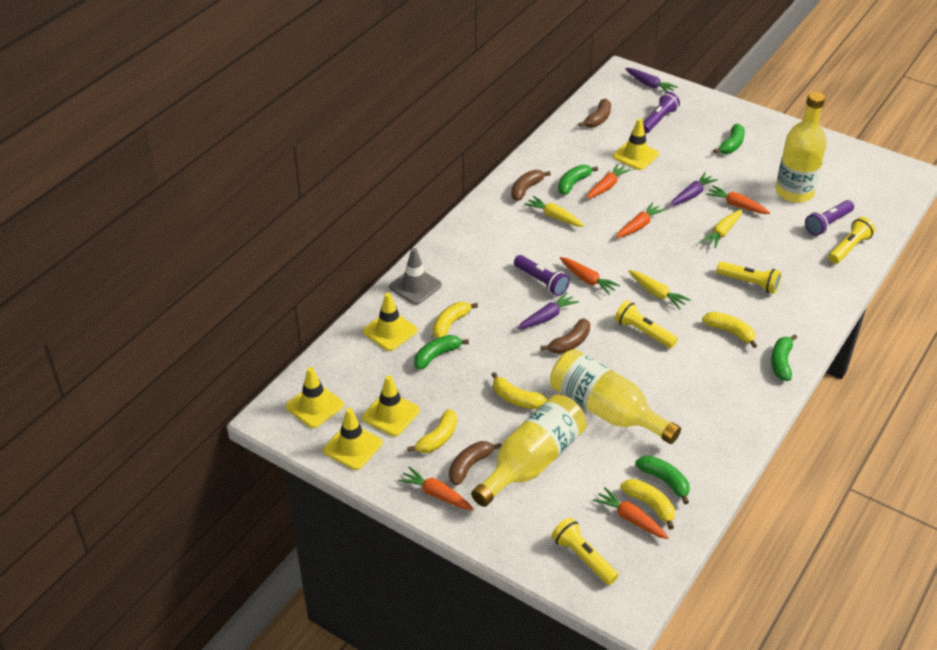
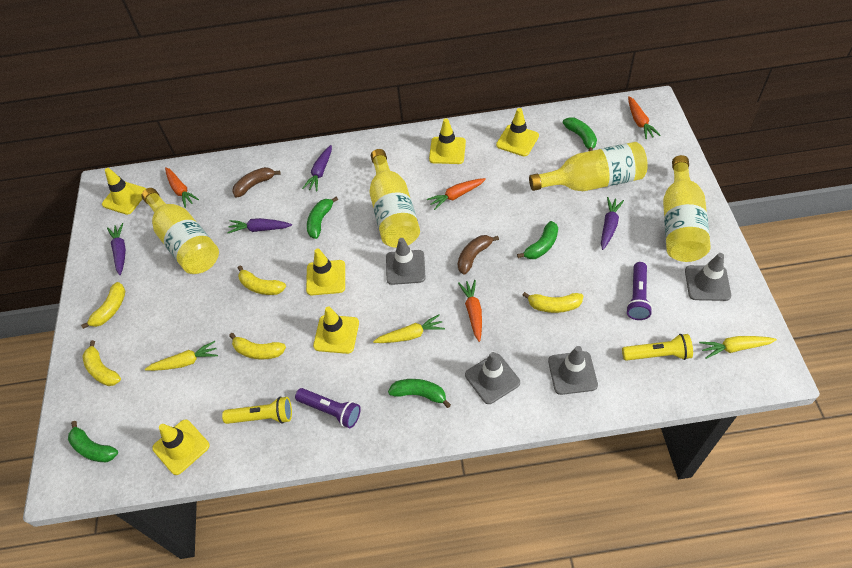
brown banana: 4 -> 2
grey traffic cone: 1 -> 4
orange carrot: 6 -> 4
purple carrot: 3 -> 4
purple flashlight: 3 -> 2
yellow bottle: 3 -> 4
yellow flashlight: 4 -> 2
yellow traffic cone: 5 -> 6

